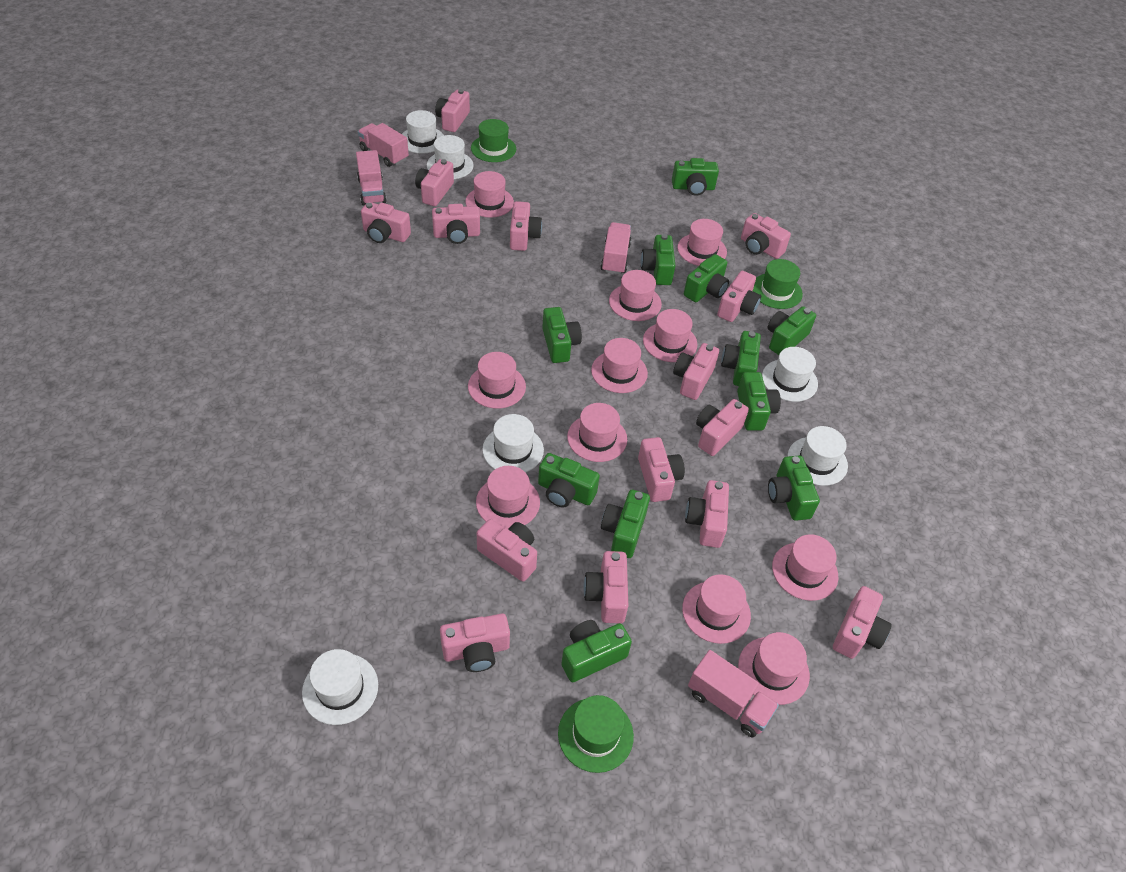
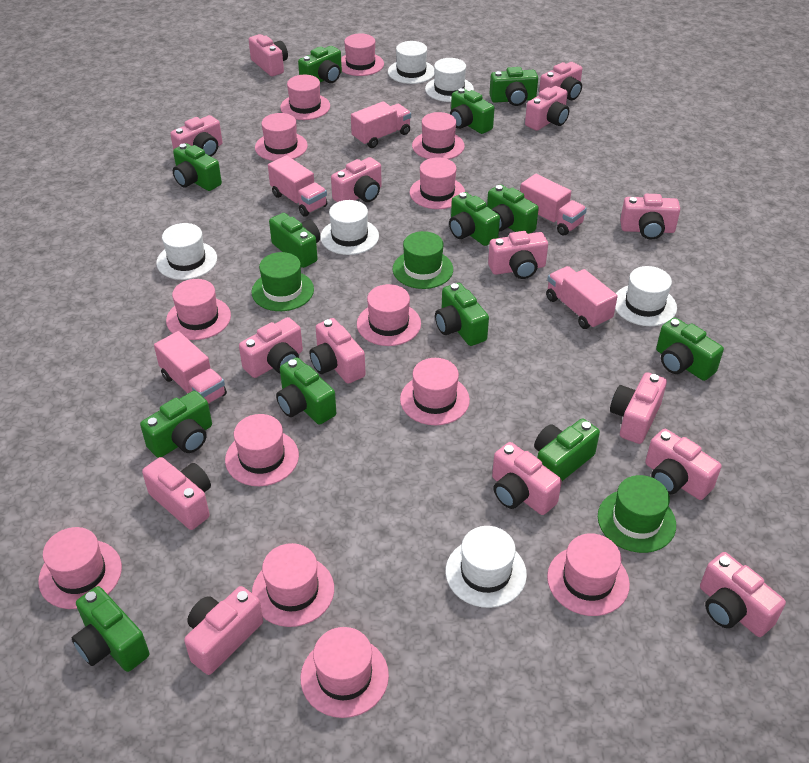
green camera: 11 -> 13
pink hat: 11 -> 13
pink truck: 4 -> 5

